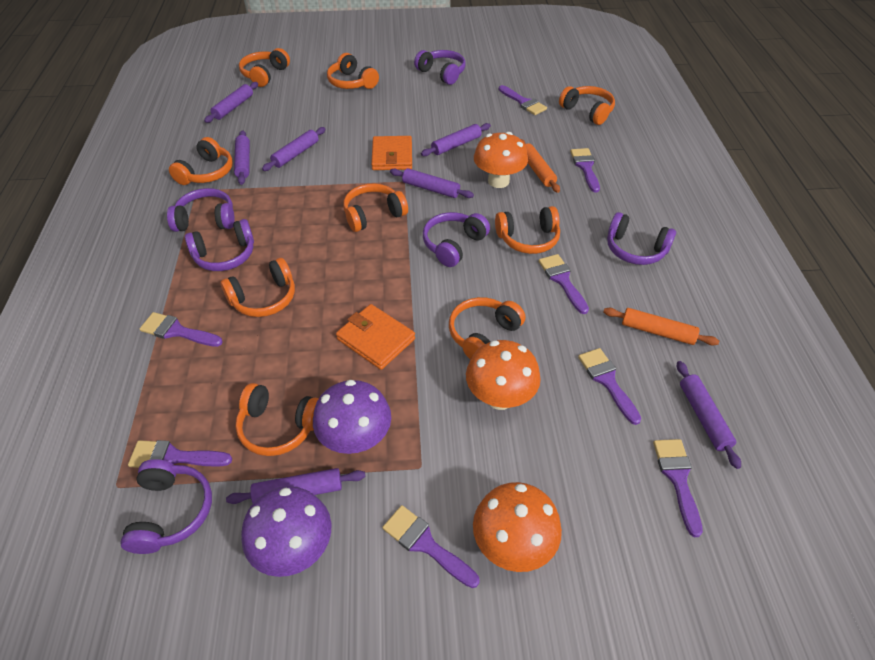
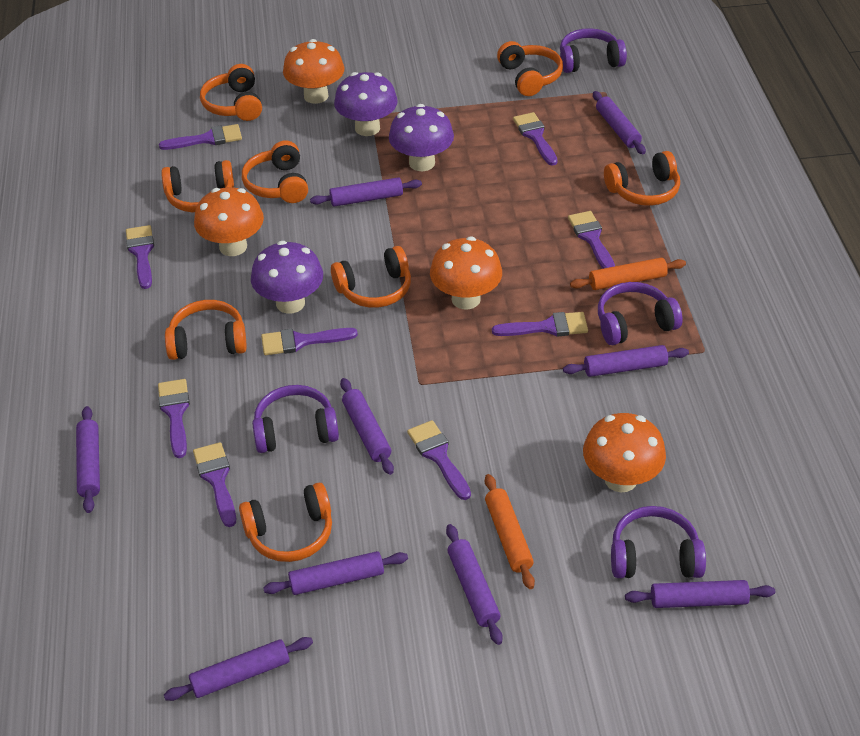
orange headphones: 9 -> 8
orange mushroom: 3 -> 4
orange wallet: 2 -> 0
purple brush: 8 -> 9
purple headphones: 6 -> 4
purple mushroom: 2 -> 3
purple rolling pin: 7 -> 9

